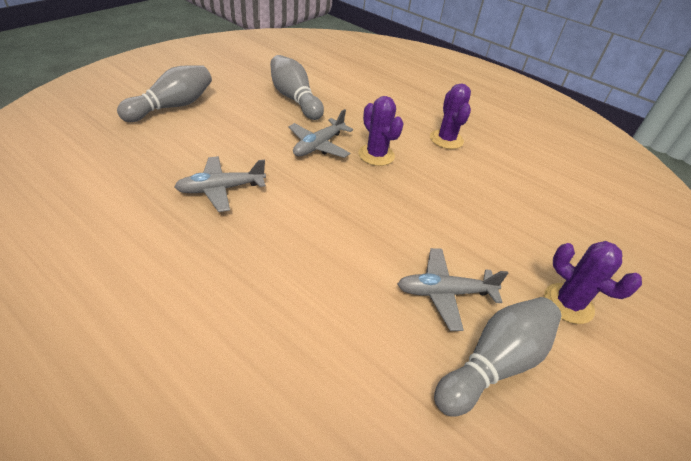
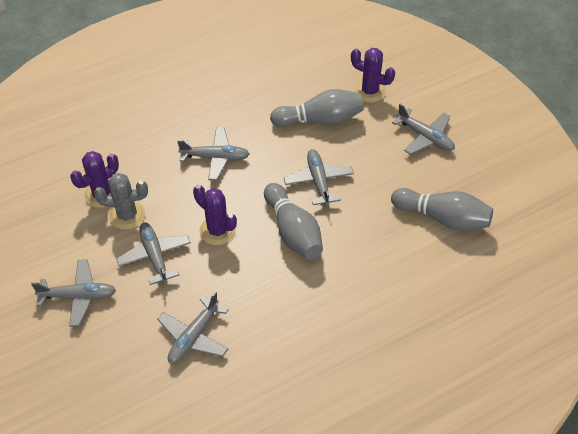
grey cactus: 0 -> 1
grey plane: 3 -> 6

